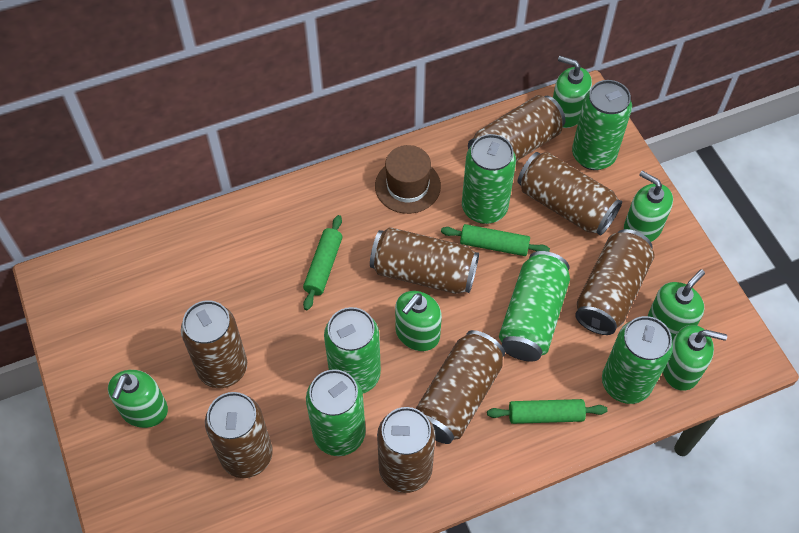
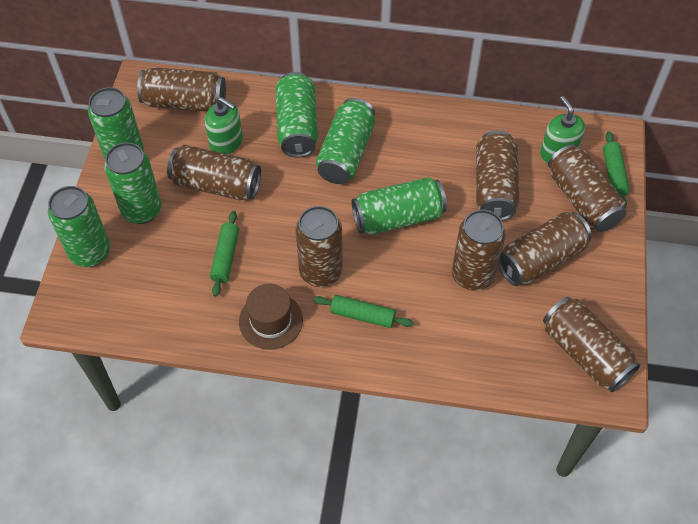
green soap dispenser: 6 -> 2

